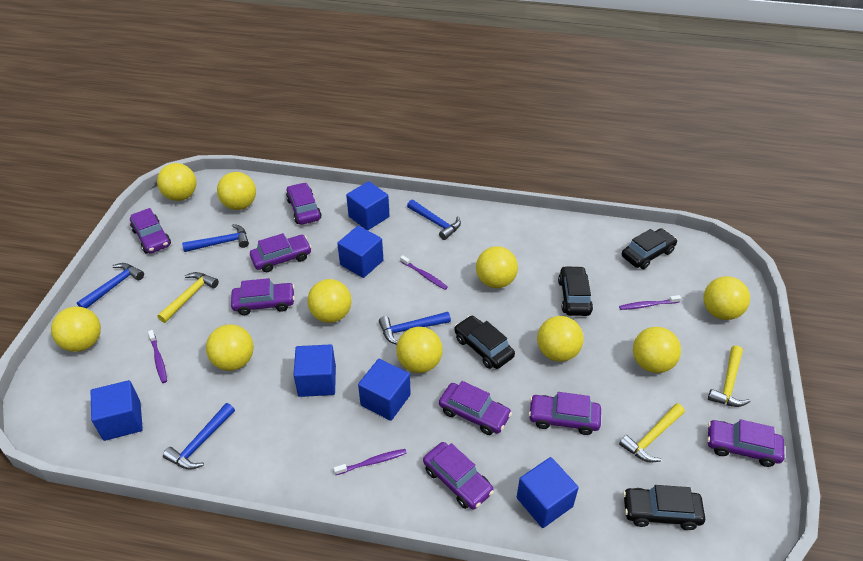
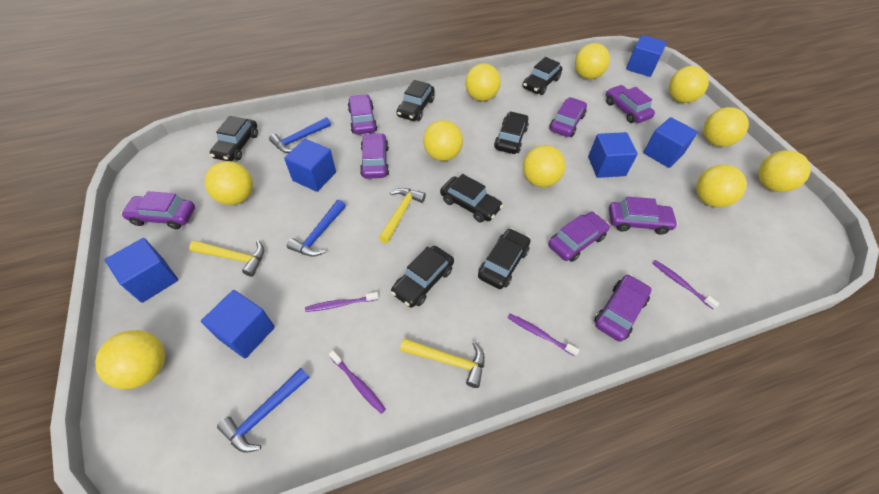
black car: 4 -> 7
blue hammer: 5 -> 3

